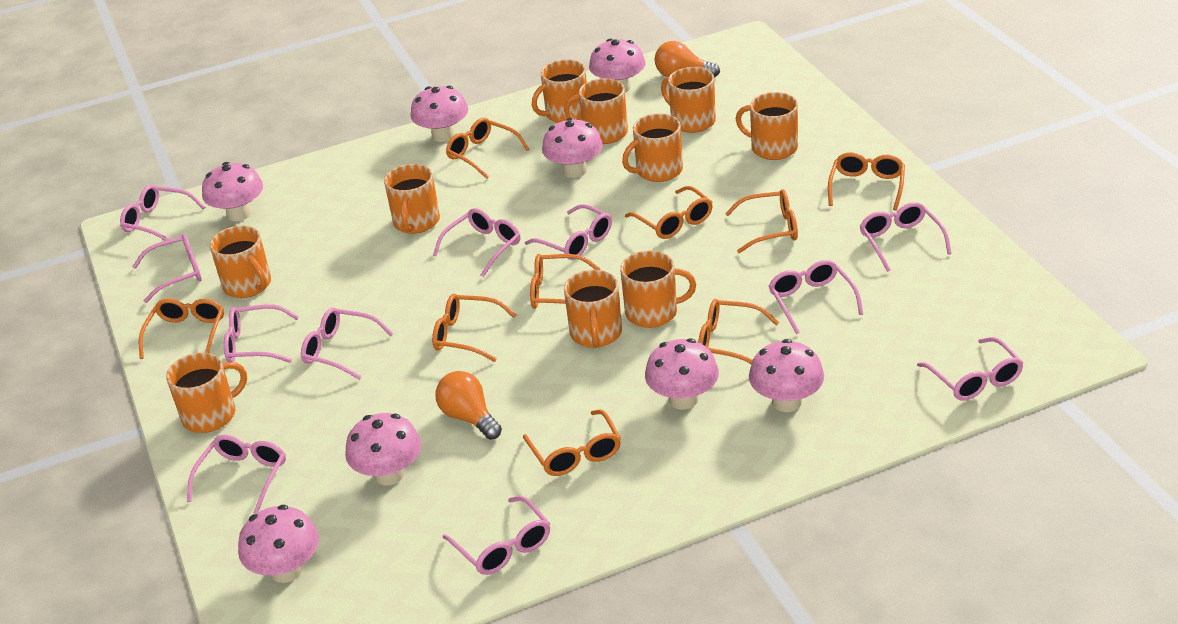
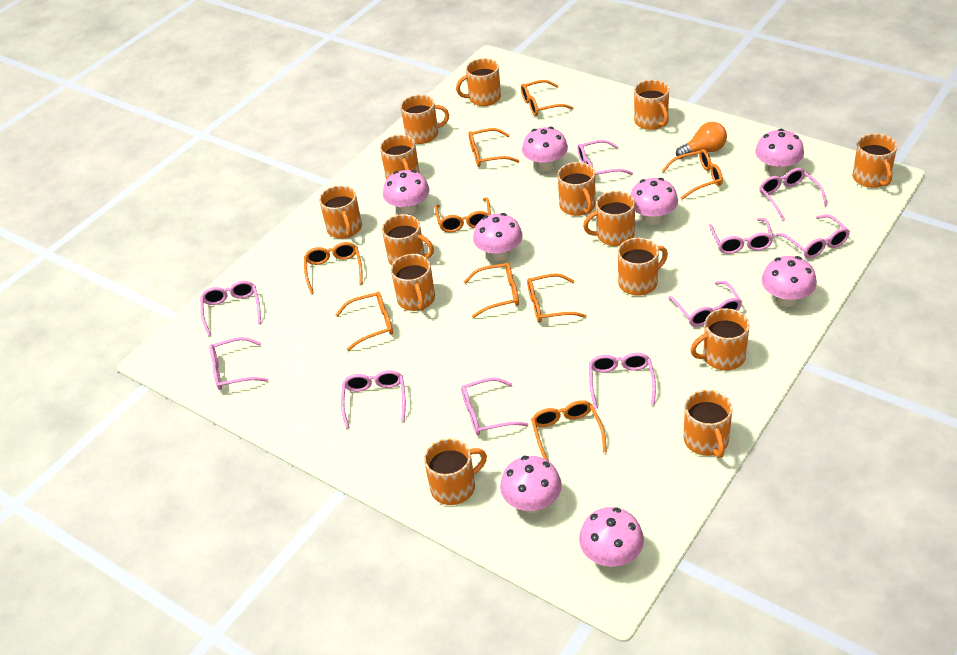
orange light bulb: 2 -> 1
orange mug: 10 -> 14
pink glasses: 11 -> 10

